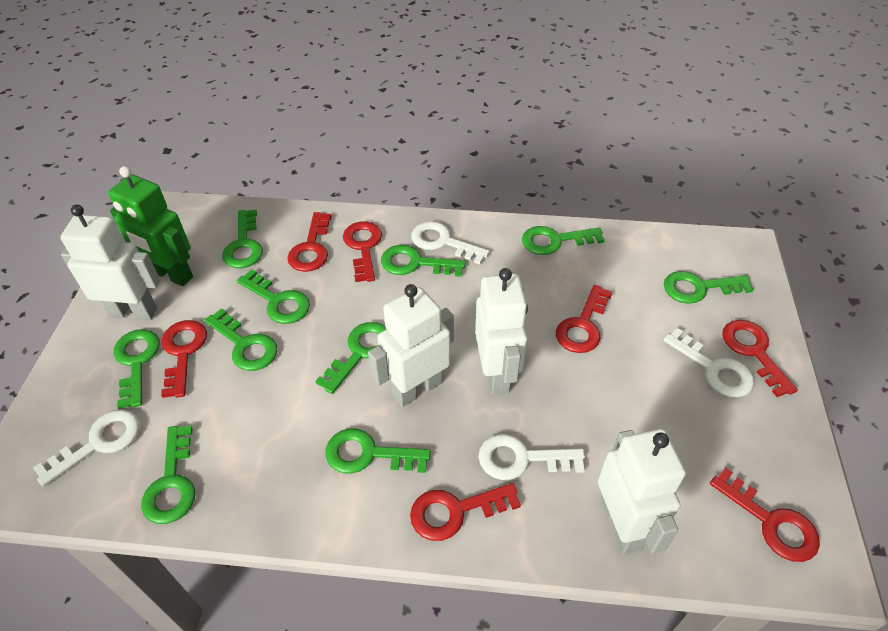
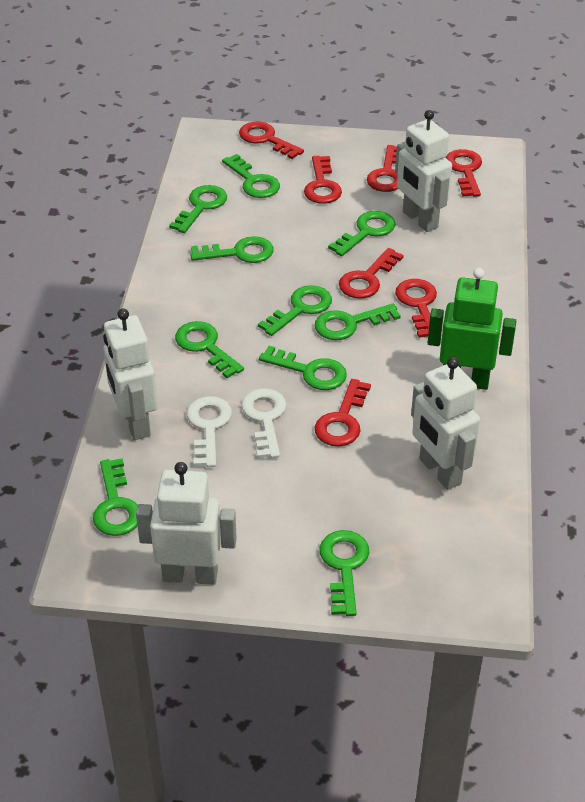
white key: 4 -> 2

